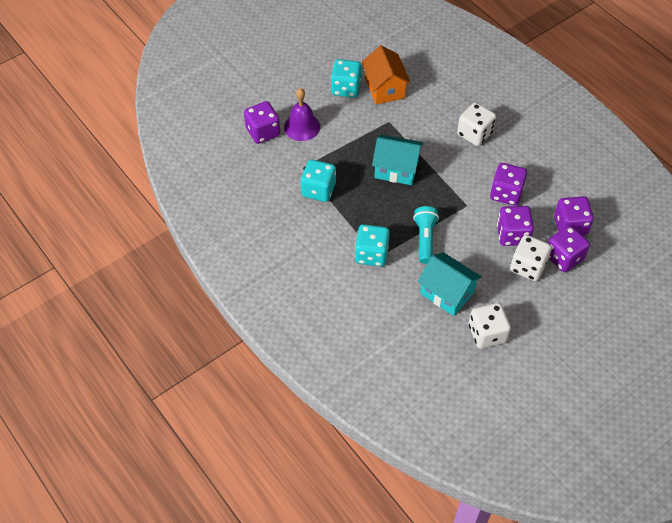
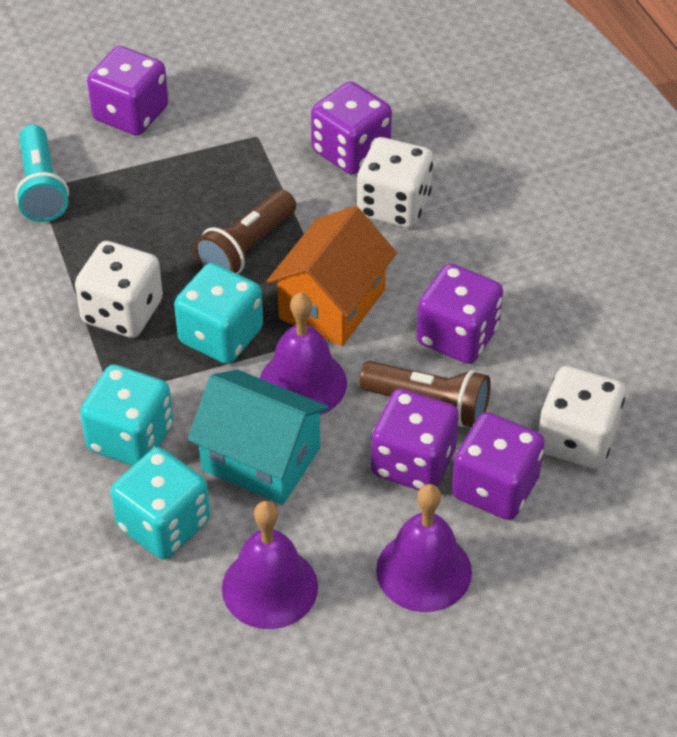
brown flashlight: 0 -> 2
purple bell: 1 -> 3
turquoise house: 2 -> 1

